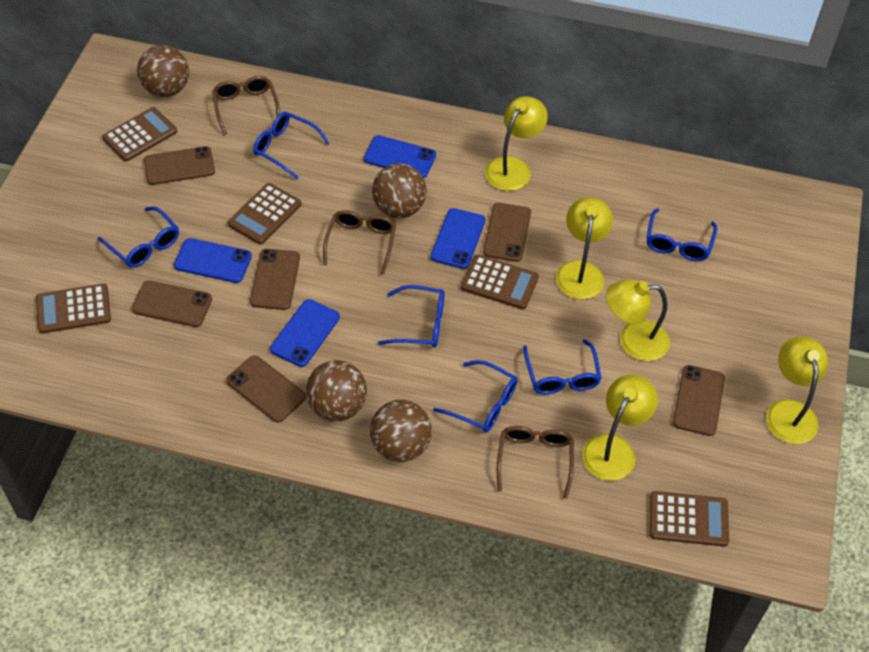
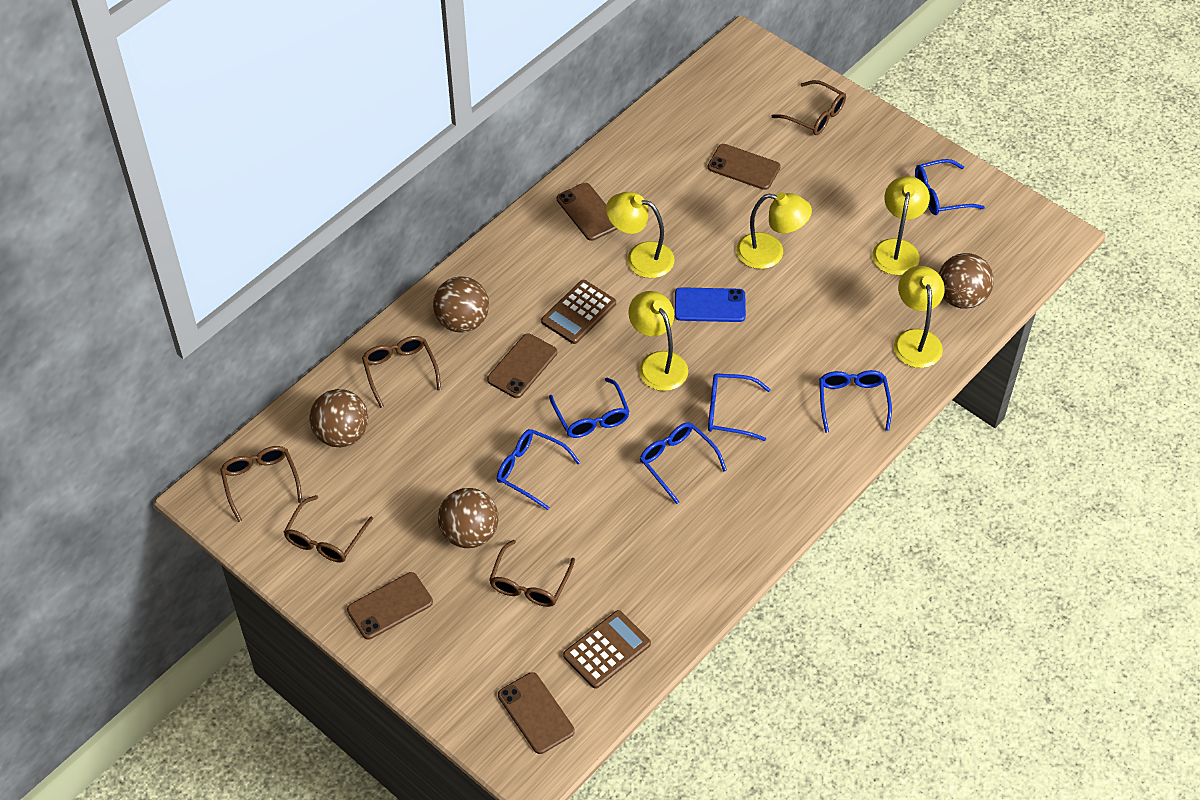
blue phone: 4 -> 1
brown calculator: 5 -> 2
brown glasses: 3 -> 5
brown phone: 6 -> 5

